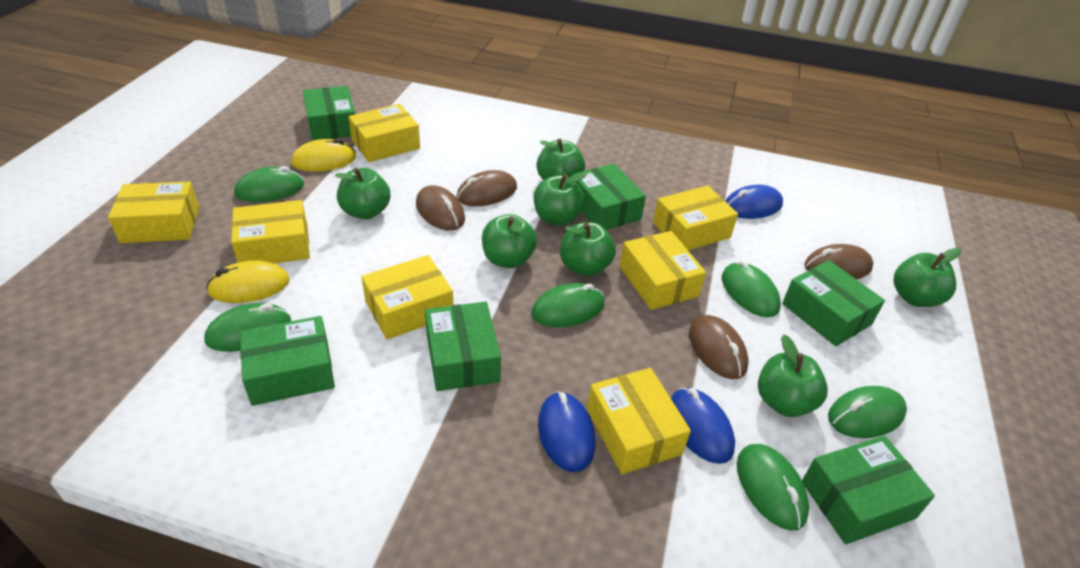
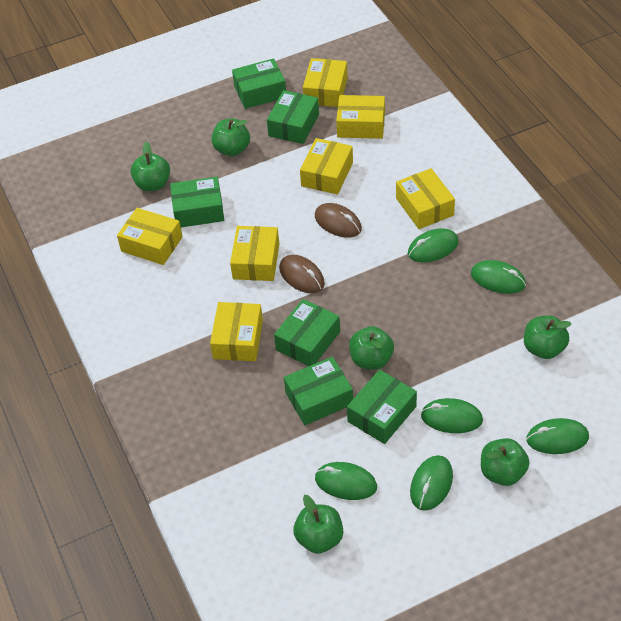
blue mouse: 3 -> 0
brown mouse: 4 -> 2
green apple: 7 -> 6
yellow mouse: 2 -> 0

